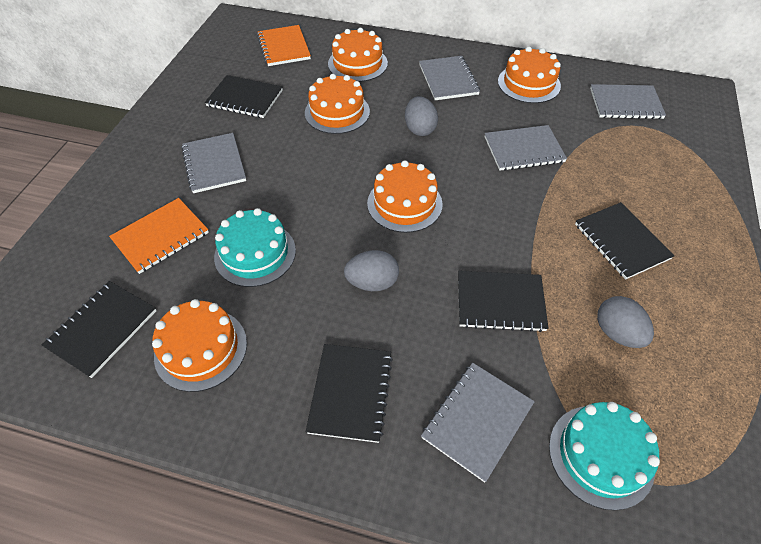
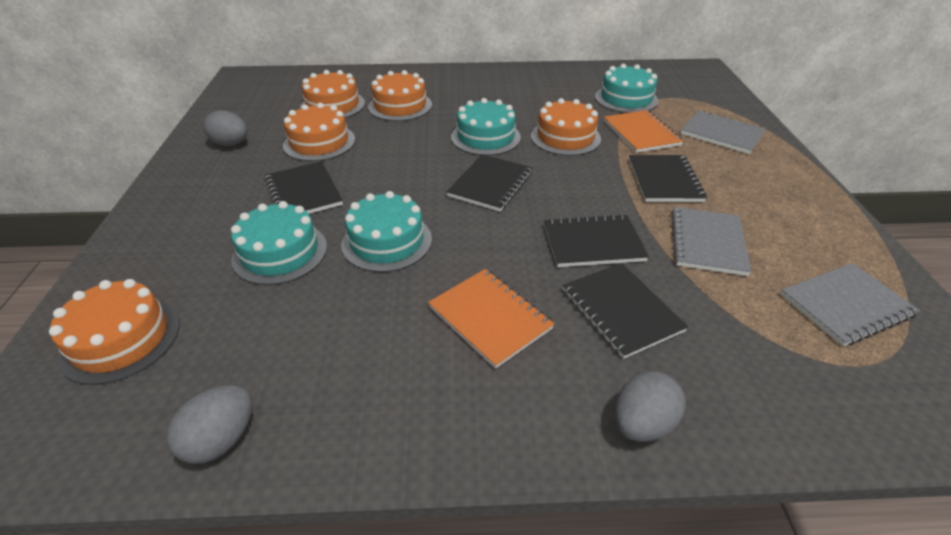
grey notebook: 5 -> 3
turquoise cake: 2 -> 4

